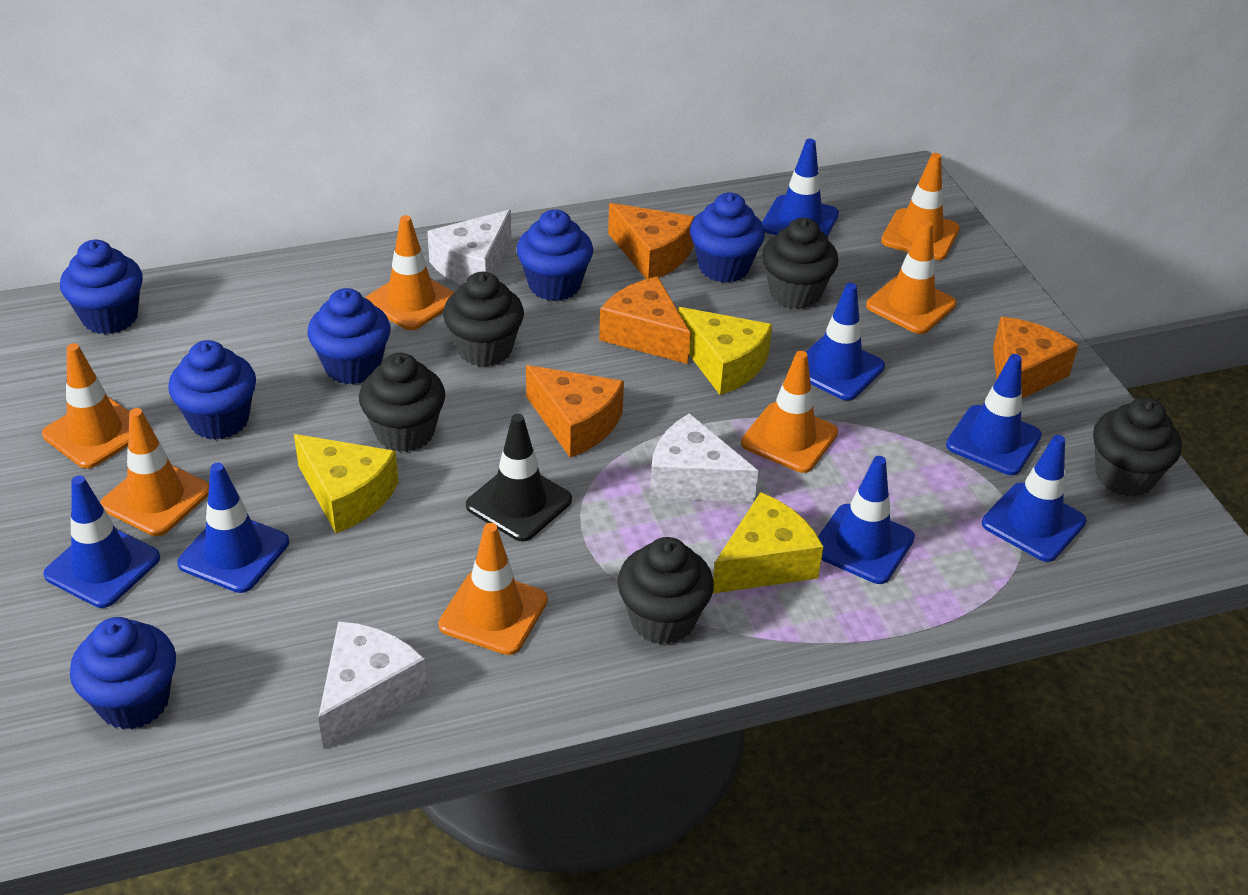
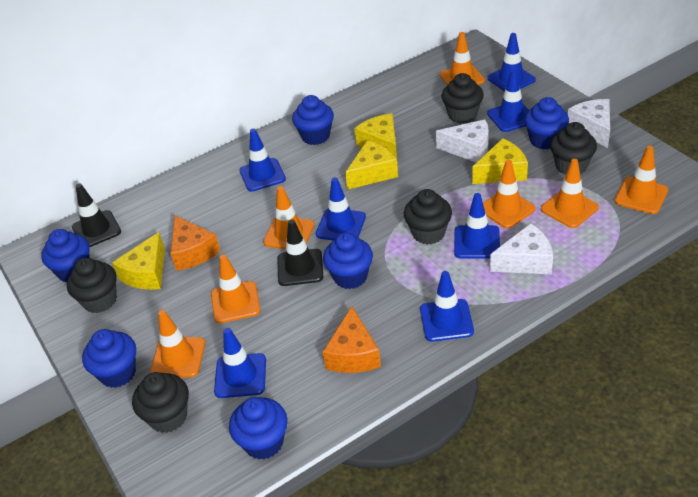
black traffic cone: 1 -> 2
orange cheese: 4 -> 2
yellow cheese: 3 -> 4

